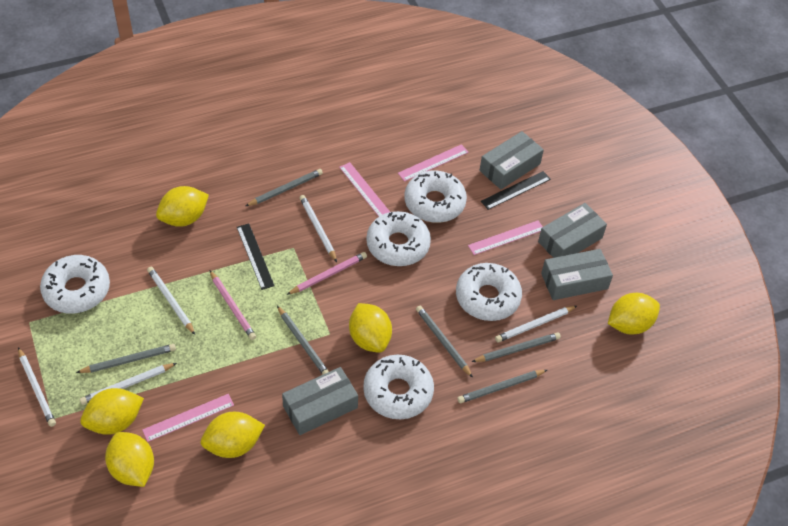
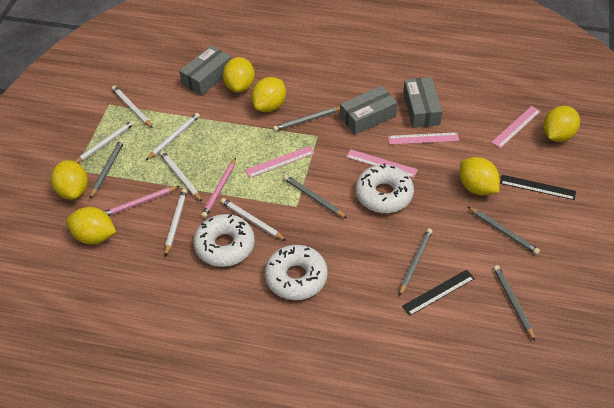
grey box: 4 -> 3
white donut: 5 -> 3
white pencil: 5 -> 6

